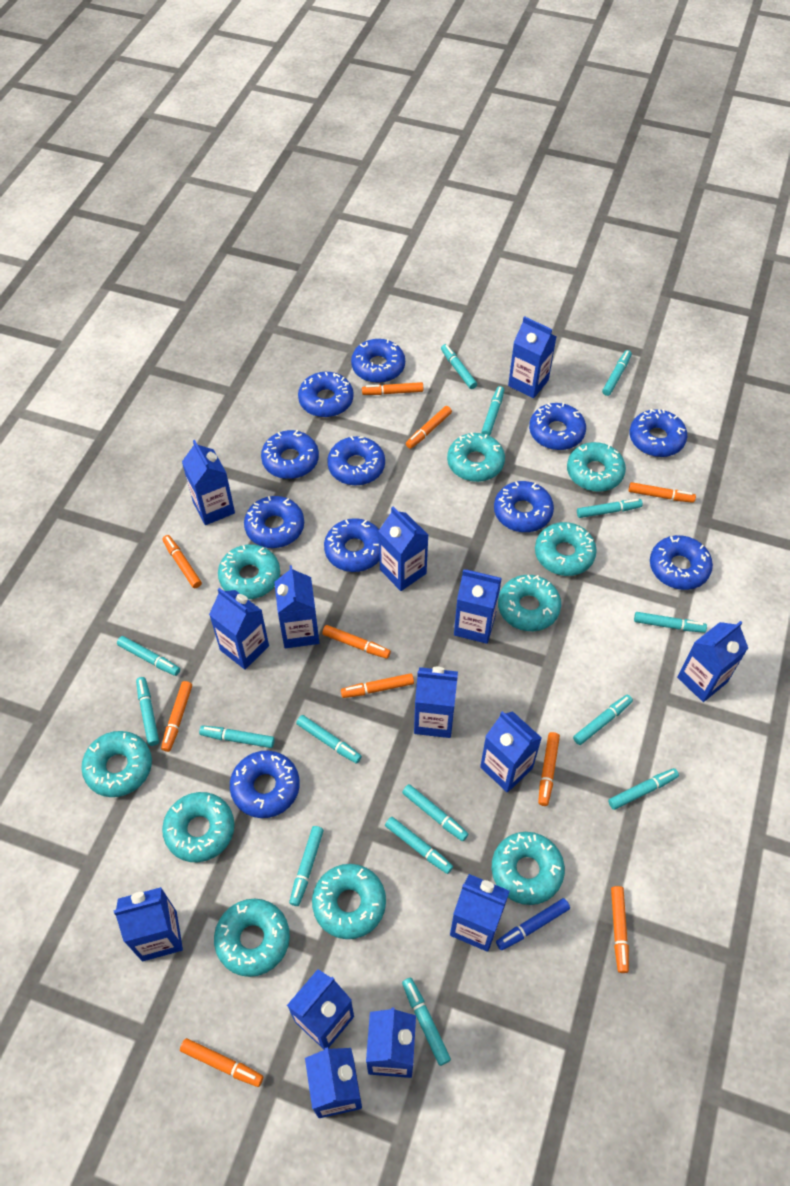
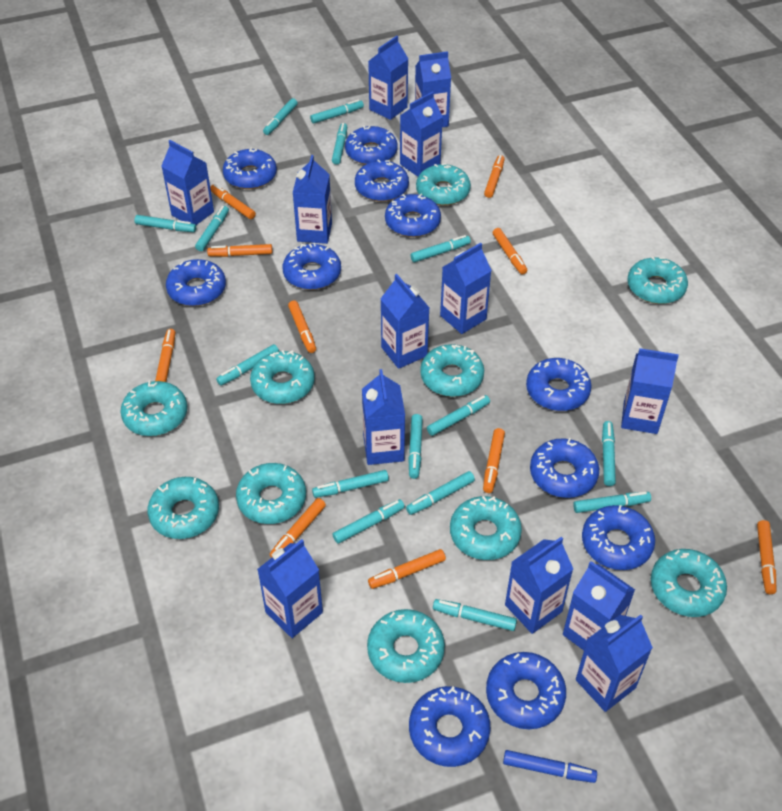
blue carton: 14 -> 13

